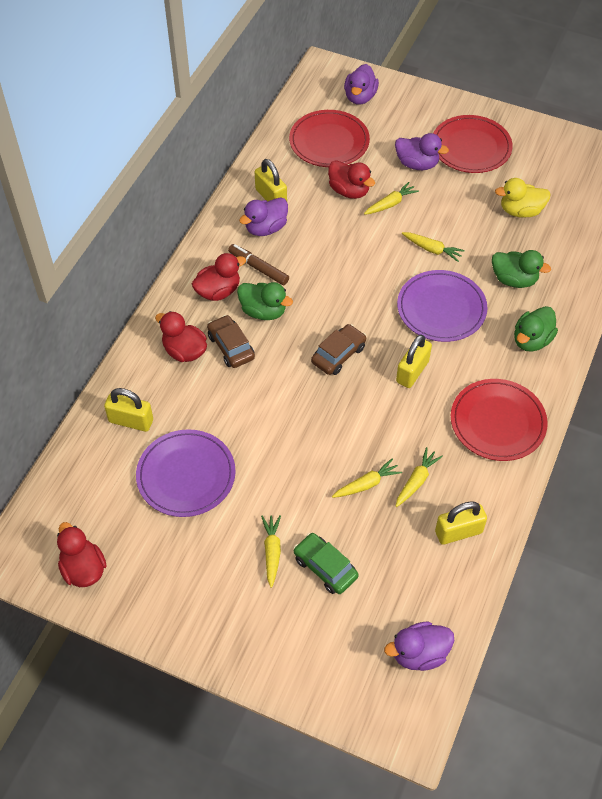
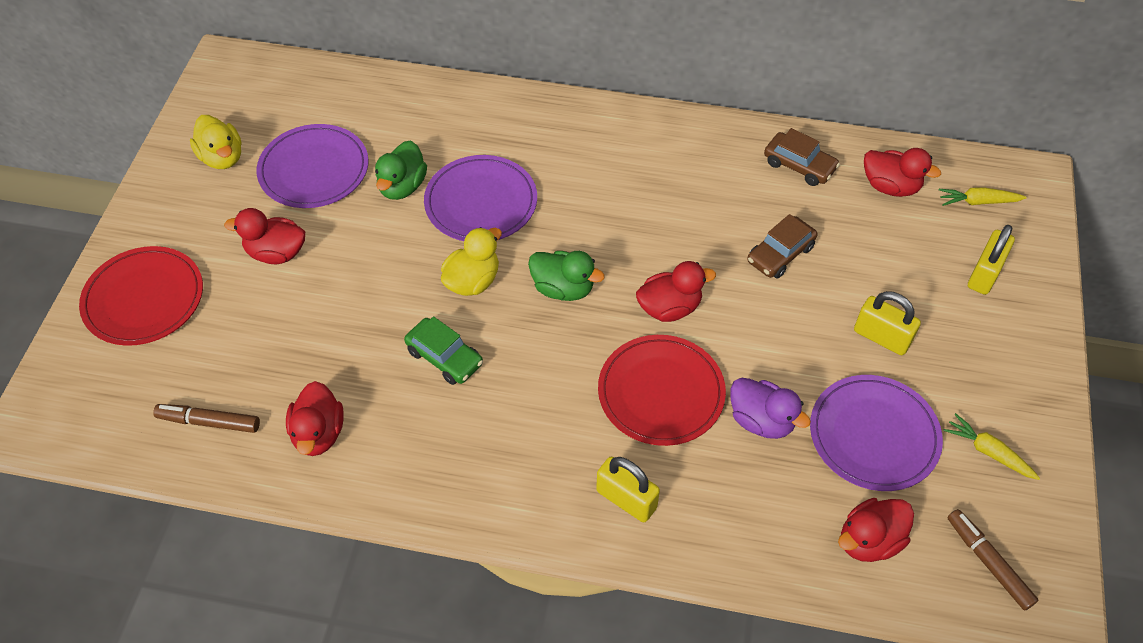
brown marker: 1 -> 2
green duck: 3 -> 2
purple duck: 4 -> 1
purple plate: 2 -> 3
red duck: 4 -> 5
red plate: 3 -> 2
yellow carrot: 5 -> 2
yellow duck: 1 -> 2
yellow padlock: 4 -> 3

